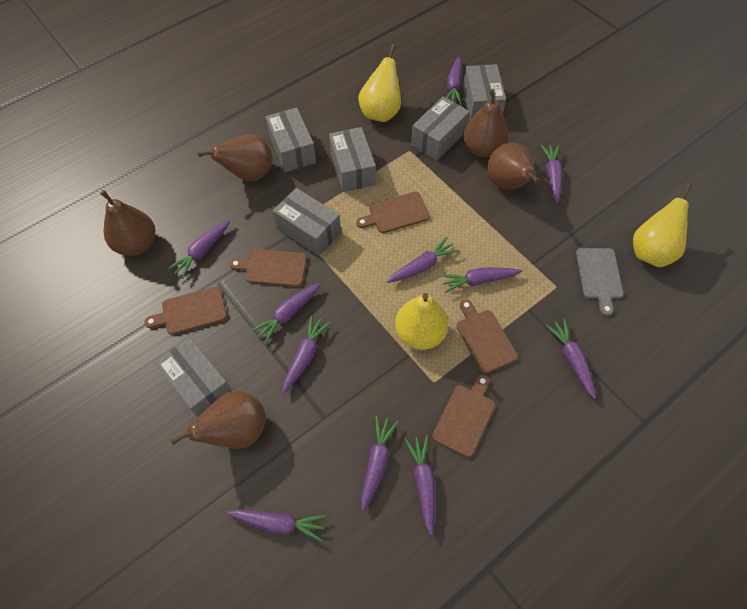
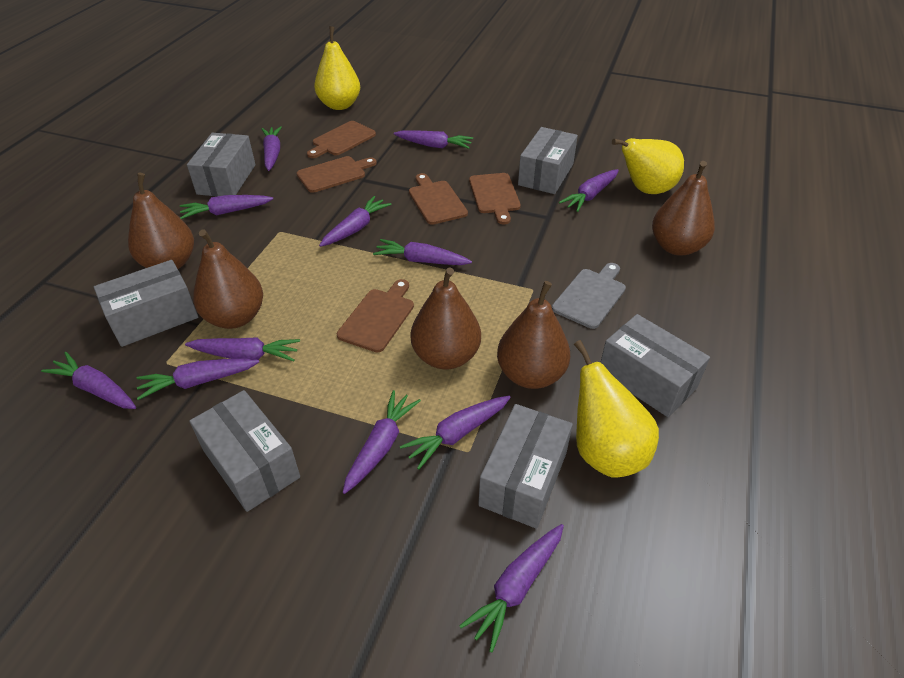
purple carrot: 11 -> 12

